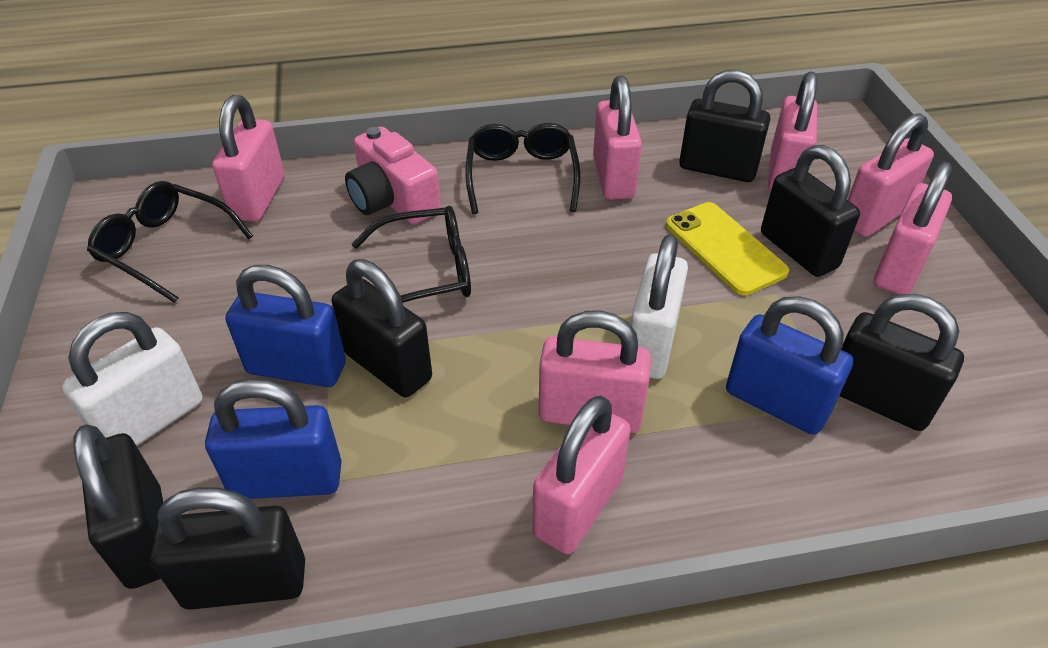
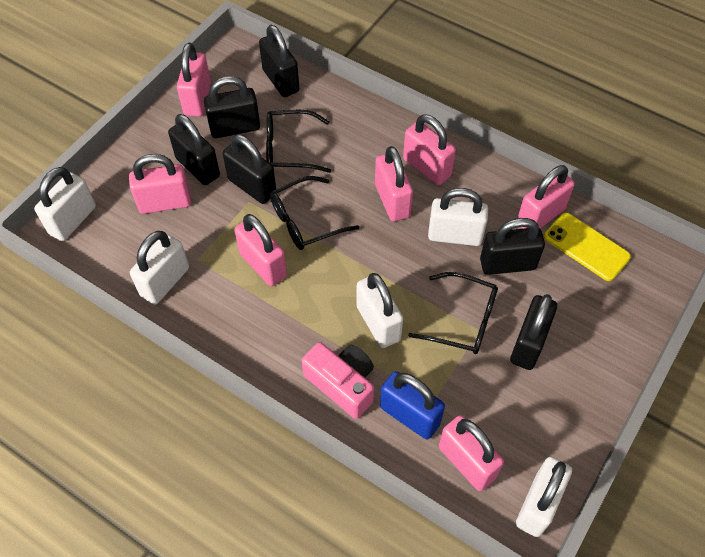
blue padlock: 3 -> 1
white padlock: 2 -> 5

